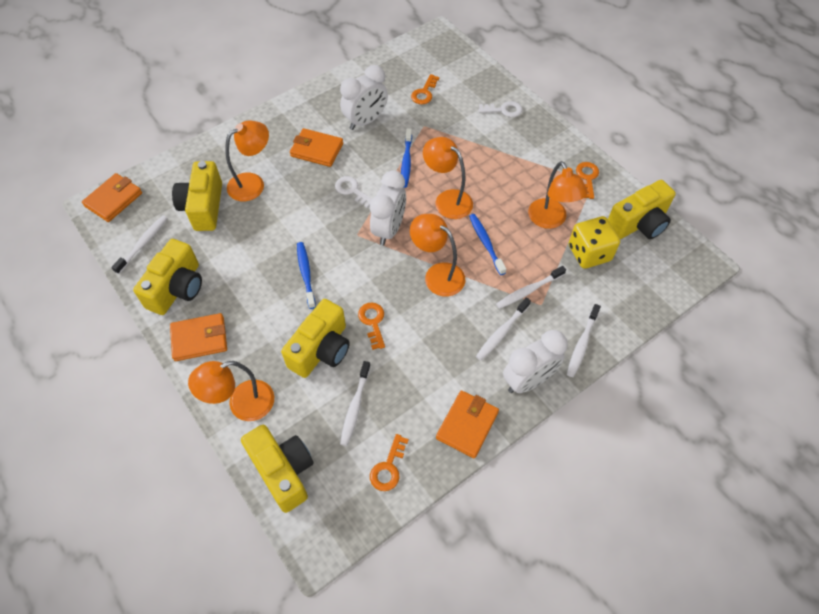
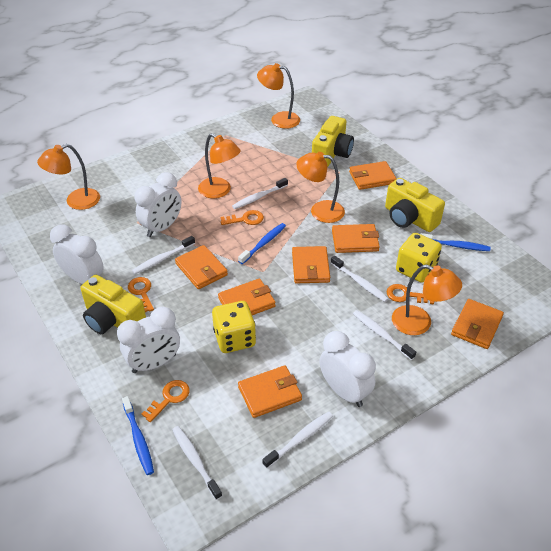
orange wallet: 4 -> 7
white clock: 3 -> 4
white key: 2 -> 0
white toothbrush: 5 -> 6
yellow camera: 5 -> 3
yellow dice: 1 -> 2

